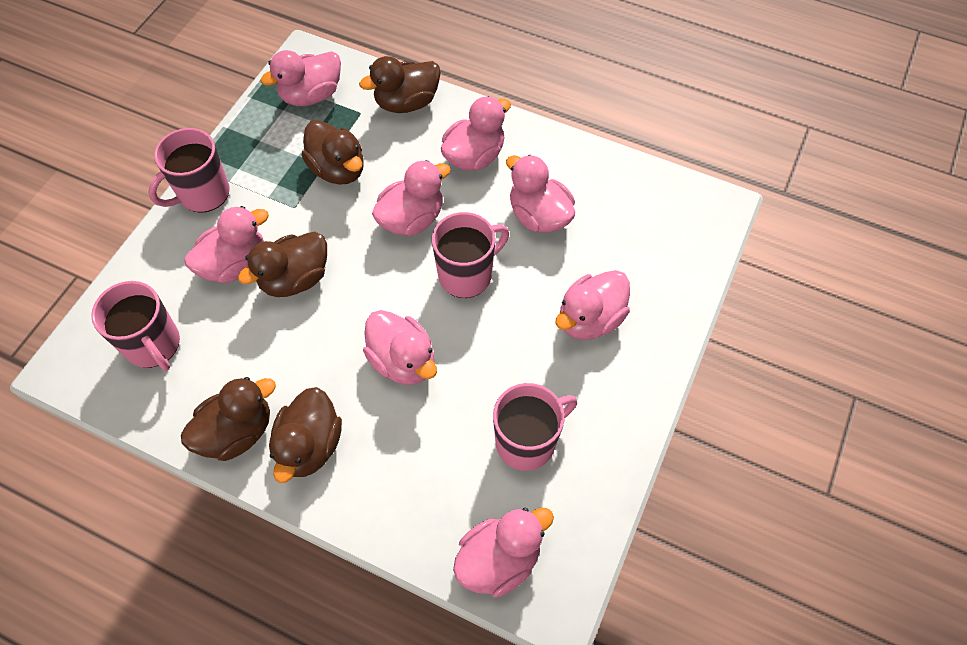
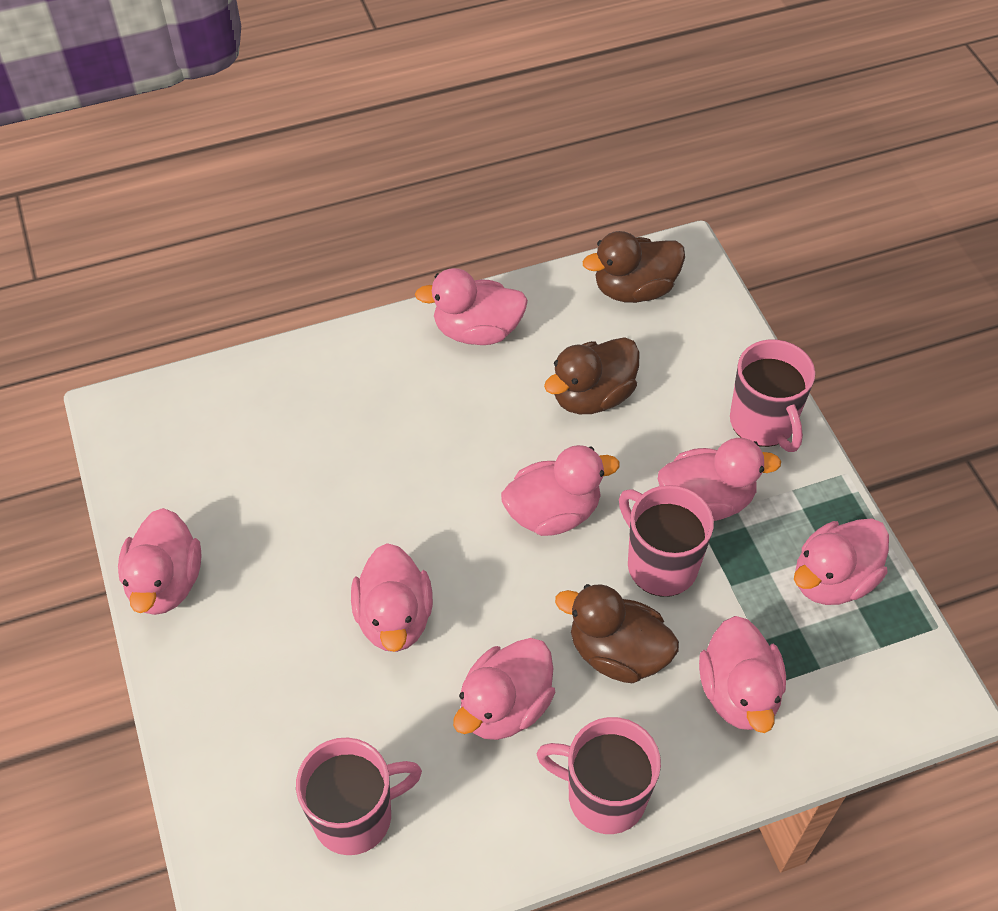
brown duck: 5 -> 3

